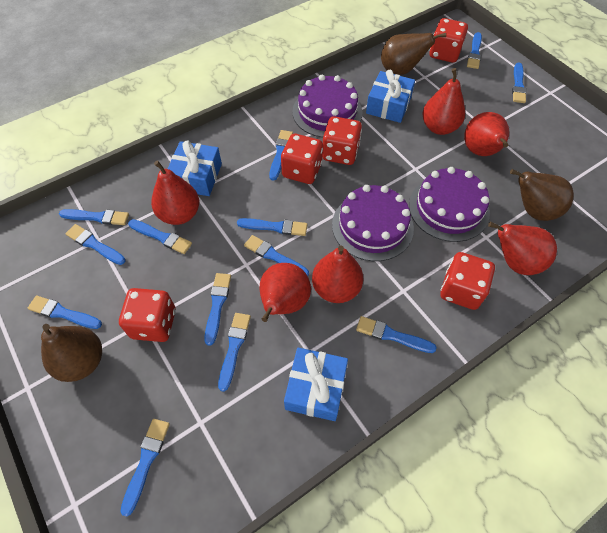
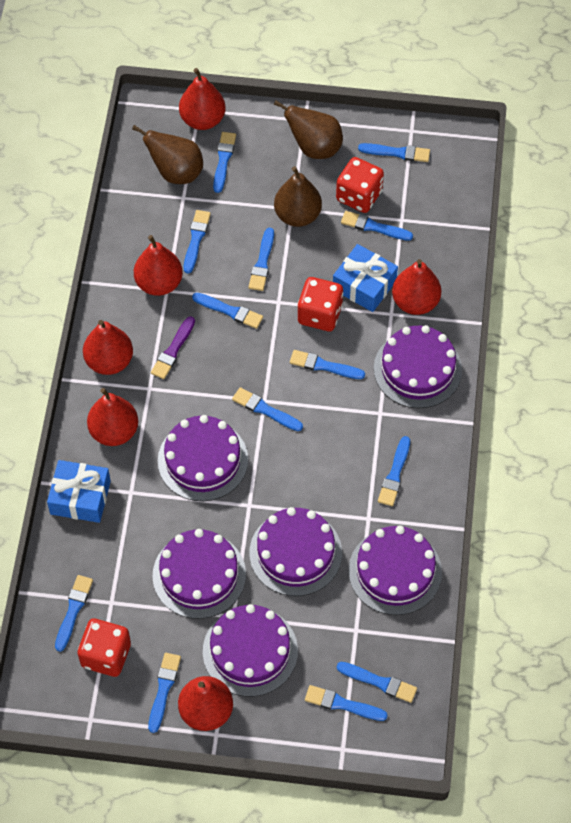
blue gift: 3 -> 2
purple brush: 0 -> 1
purple cake: 3 -> 6
red dice: 5 -> 3

